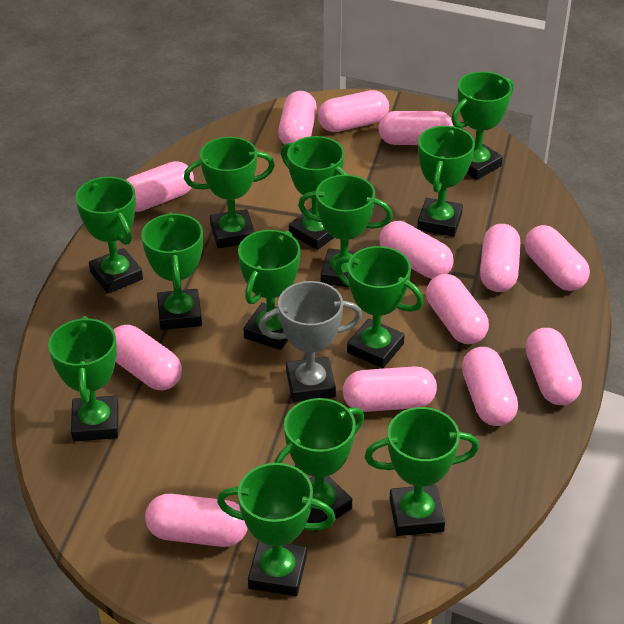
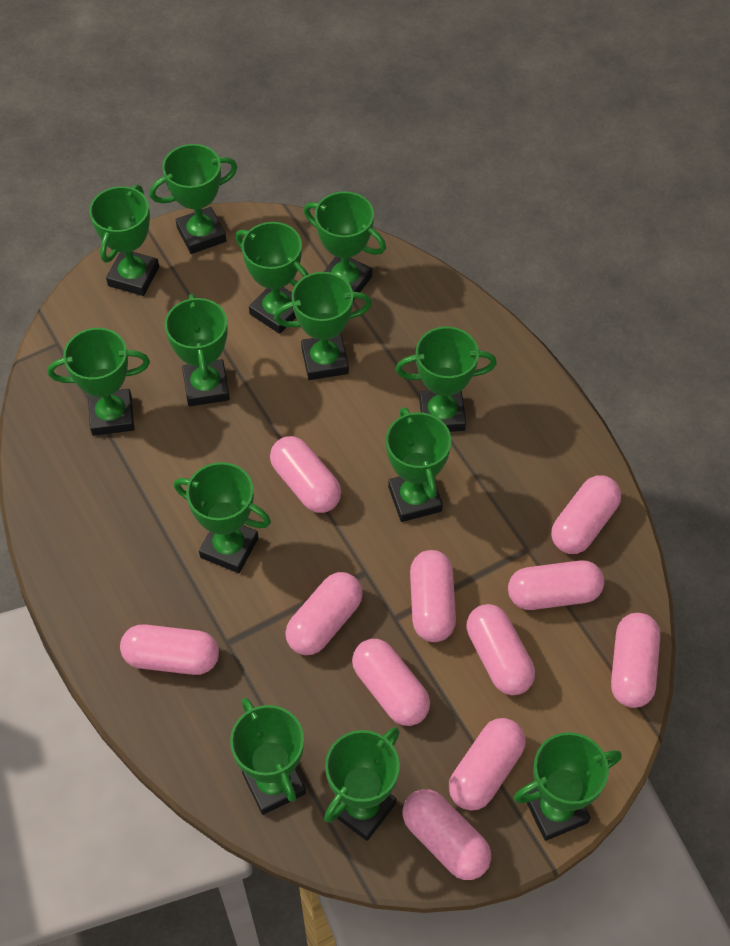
grey trophy: 1 -> 0
pink capsule: 13 -> 11

